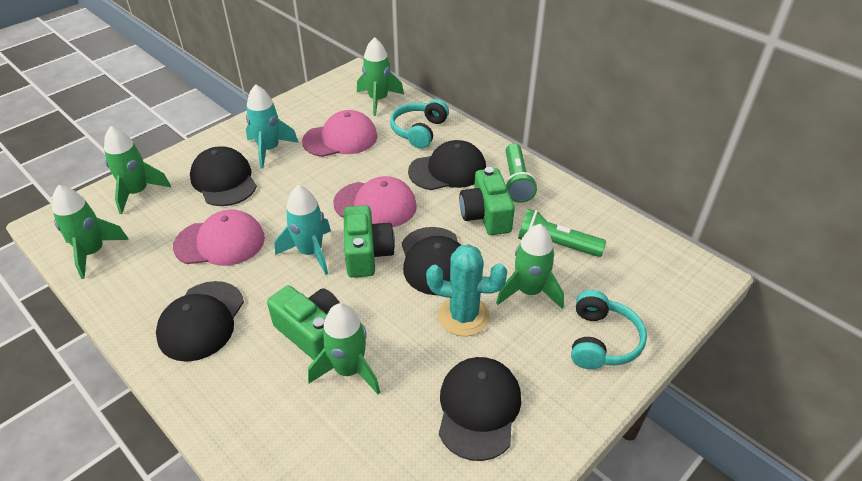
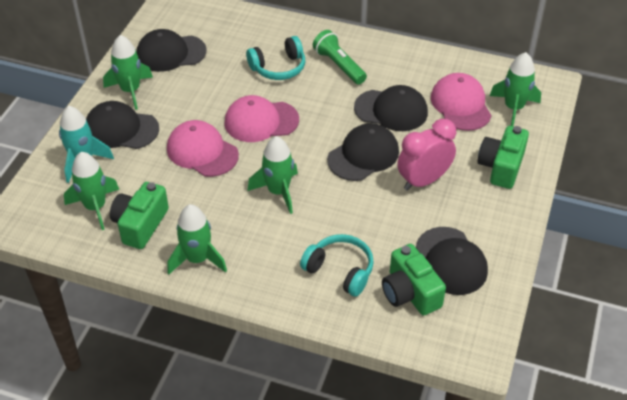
green flashlight: 2 -> 1
pink clock: 0 -> 1
turquoise cactus: 1 -> 0
turquoise rocket: 2 -> 1

